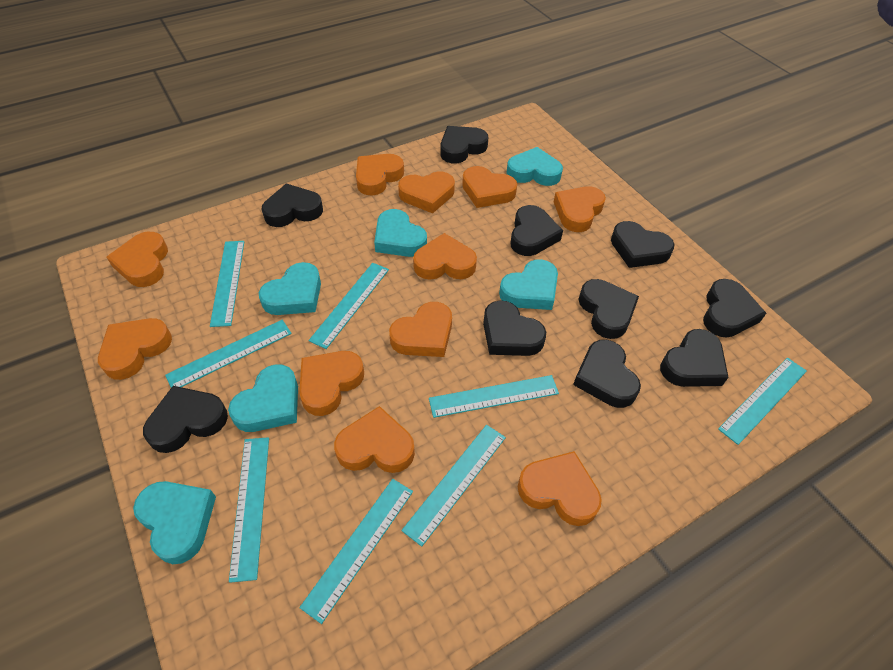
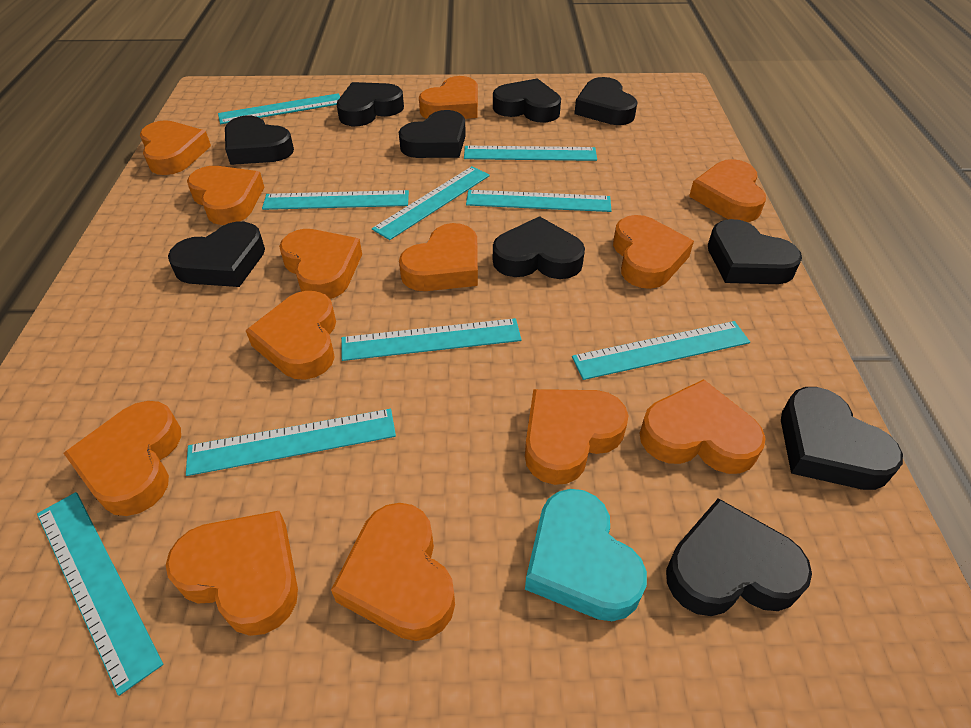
orange heart: 11 -> 13
turquoise heart: 6 -> 1
turquoise ruler: 8 -> 9

